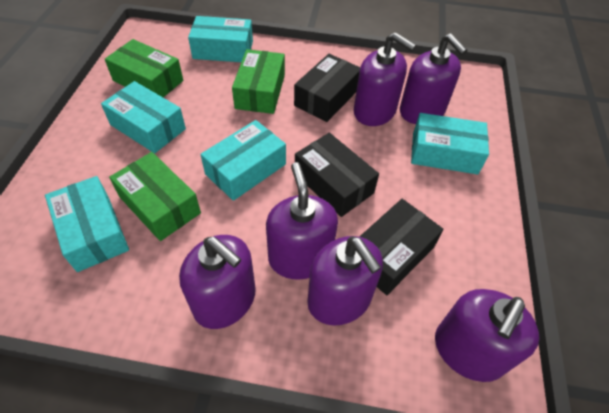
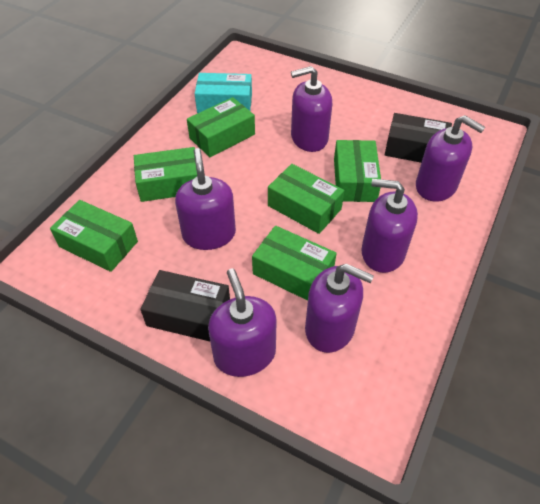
black box: 3 -> 2
green box: 3 -> 6
turquoise box: 5 -> 1

